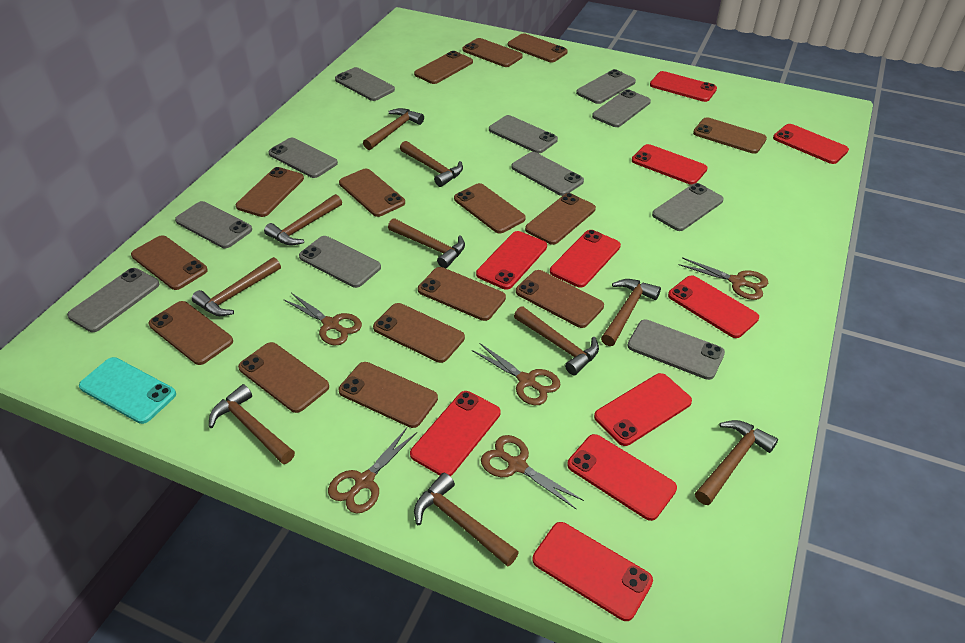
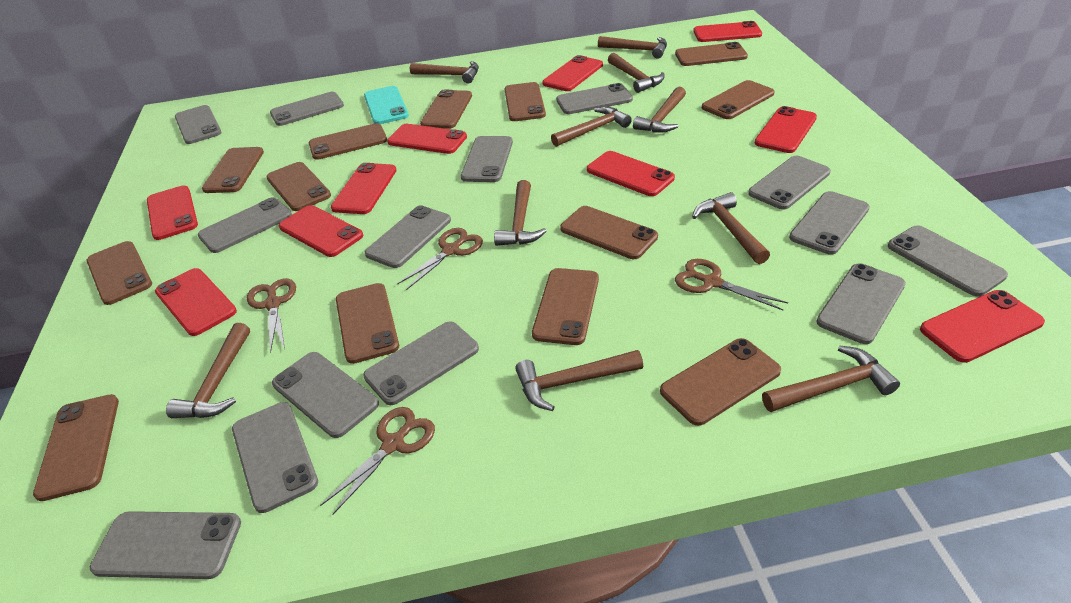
brown phone: 15 -> 13
brown scissors: 5 -> 4
grey phone: 11 -> 14

